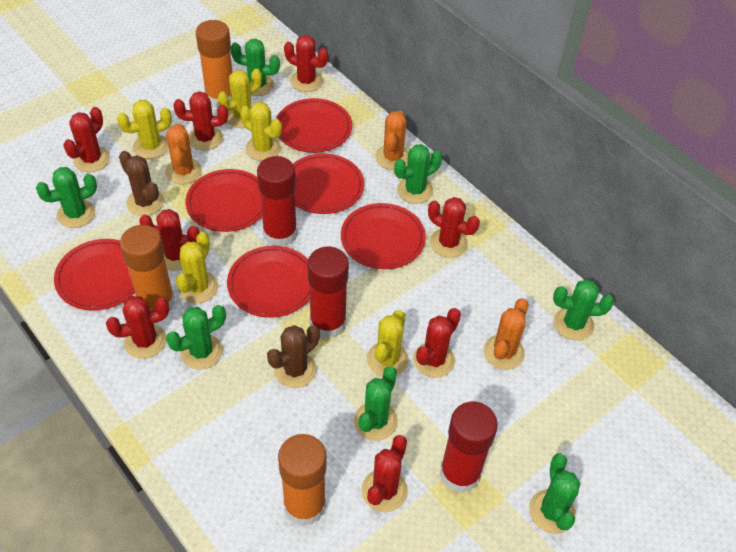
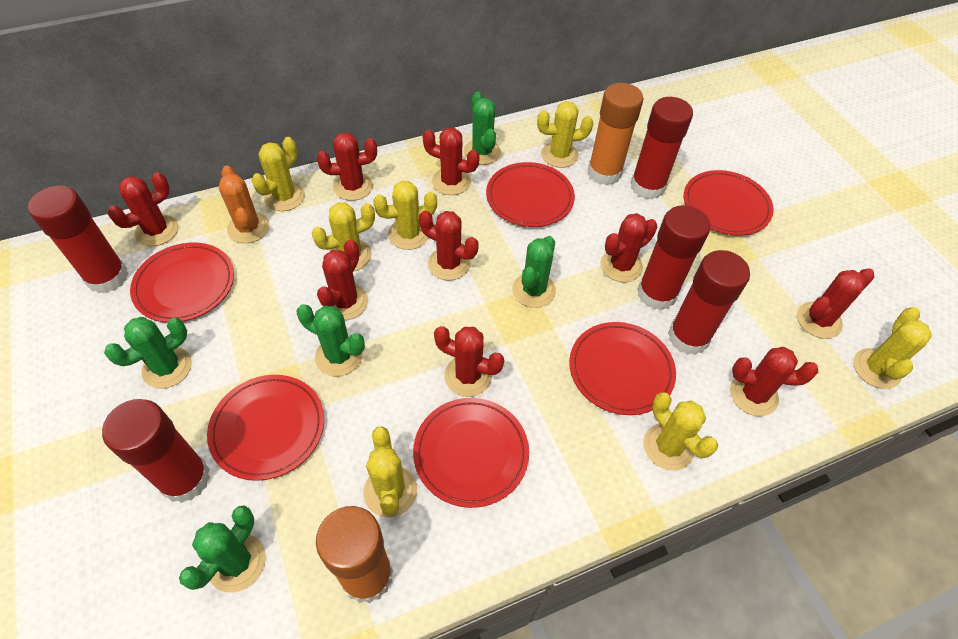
brown cactus: 2 -> 0
green cactus: 7 -> 5
orange cactus: 3 -> 1
orange glue stick: 3 -> 2
red cactus: 8 -> 9
red glue stick: 3 -> 5
yellow cactus: 5 -> 7

